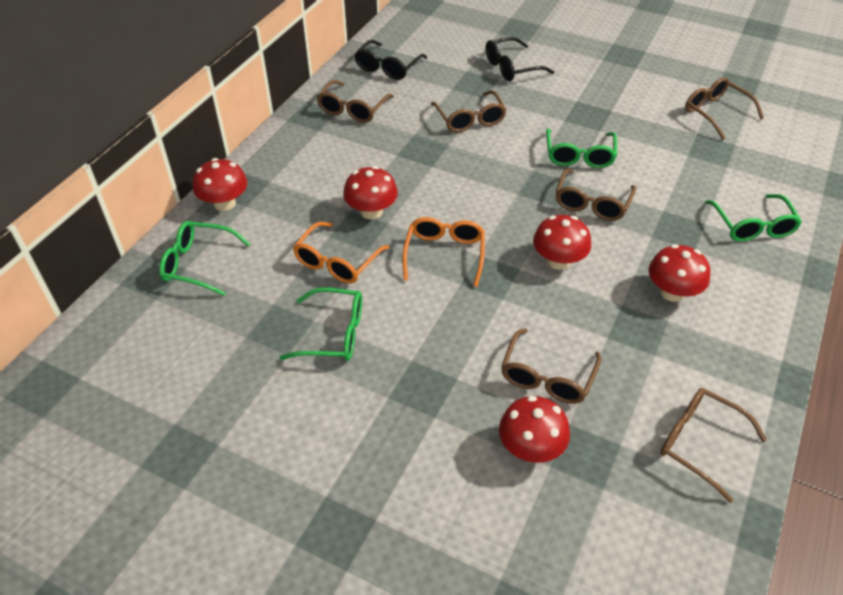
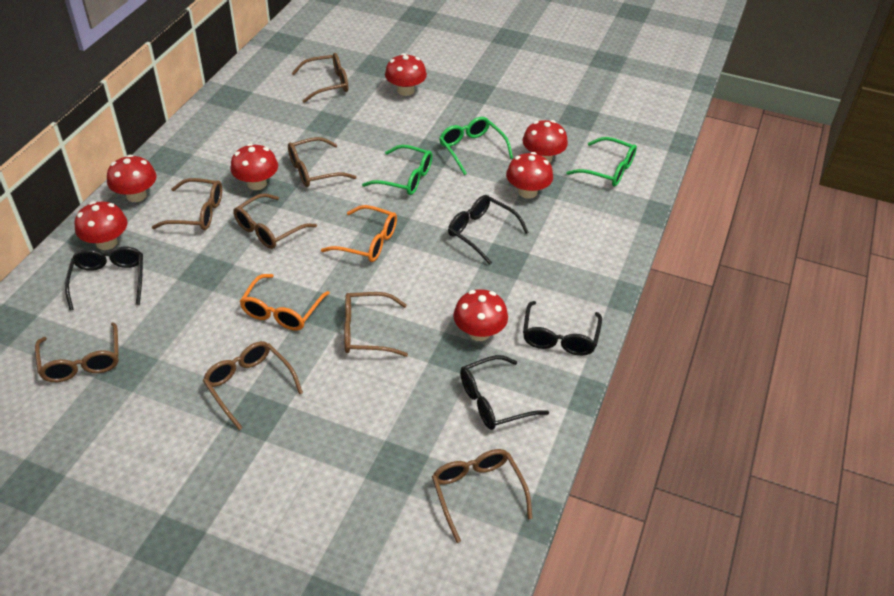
black glasses: 2 -> 4
brown glasses: 6 -> 8
green glasses: 4 -> 3
red mushroom: 5 -> 7

